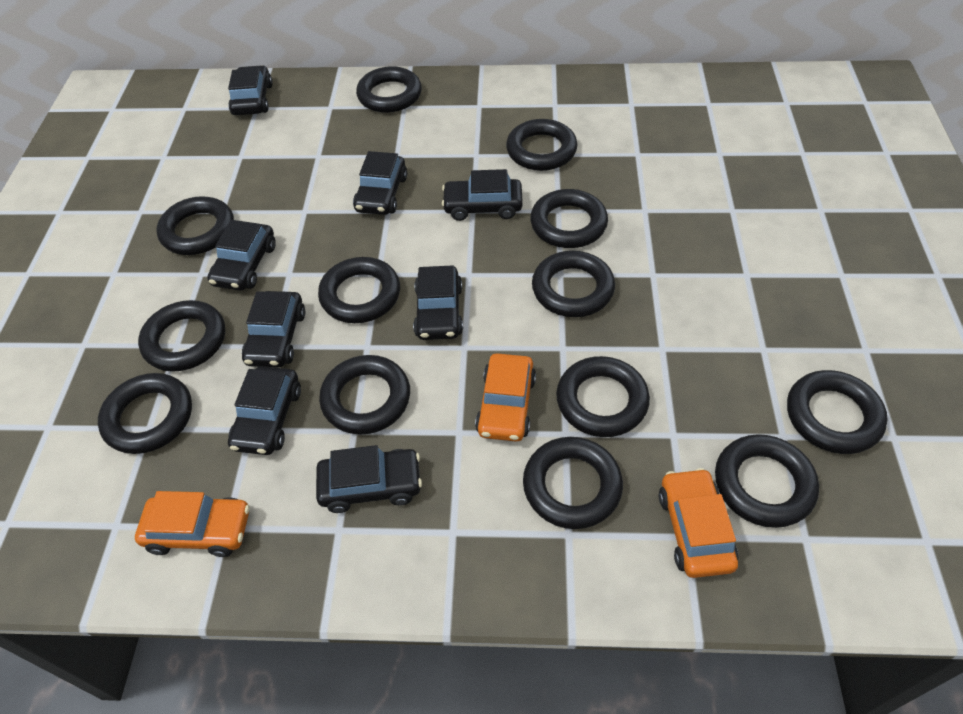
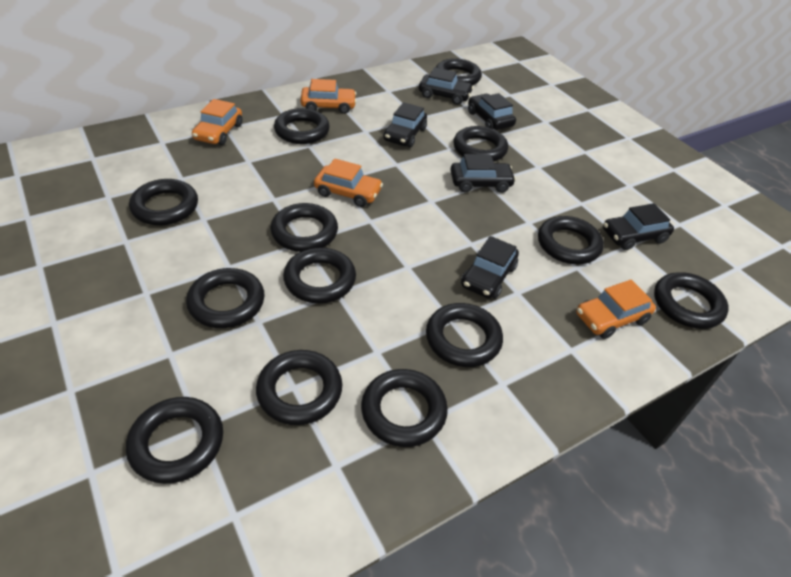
black car: 8 -> 6
orange car: 3 -> 4

